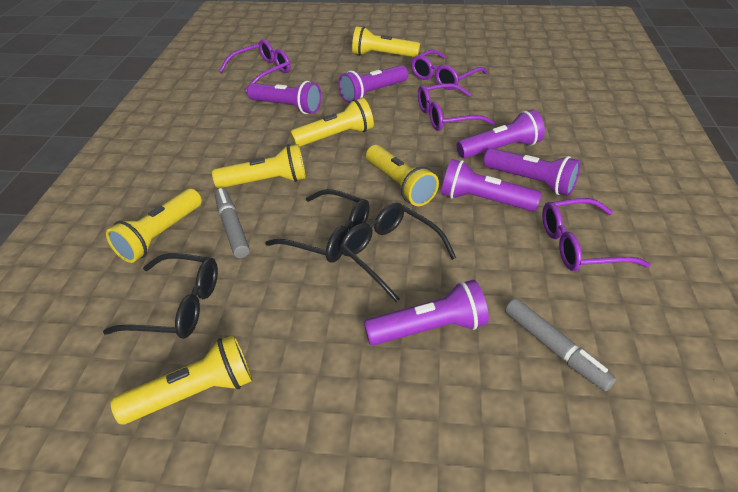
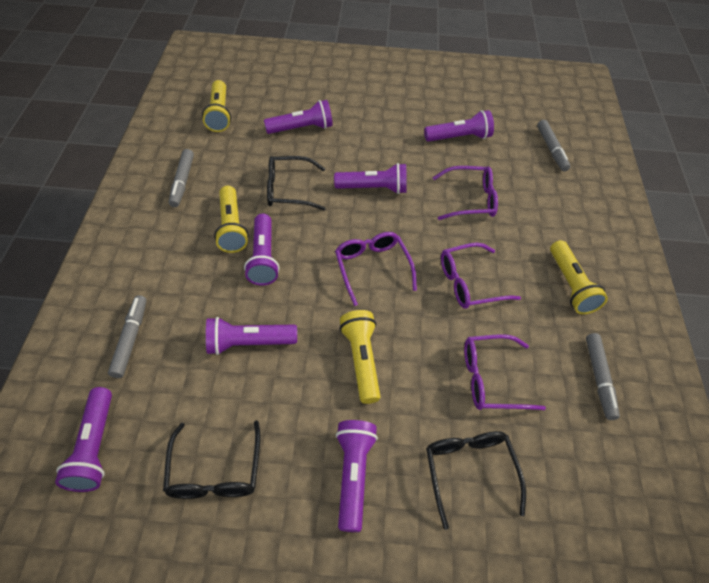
grey marker: 2 -> 4
purple flashlight: 6 -> 7
yellow flashlight: 6 -> 4

